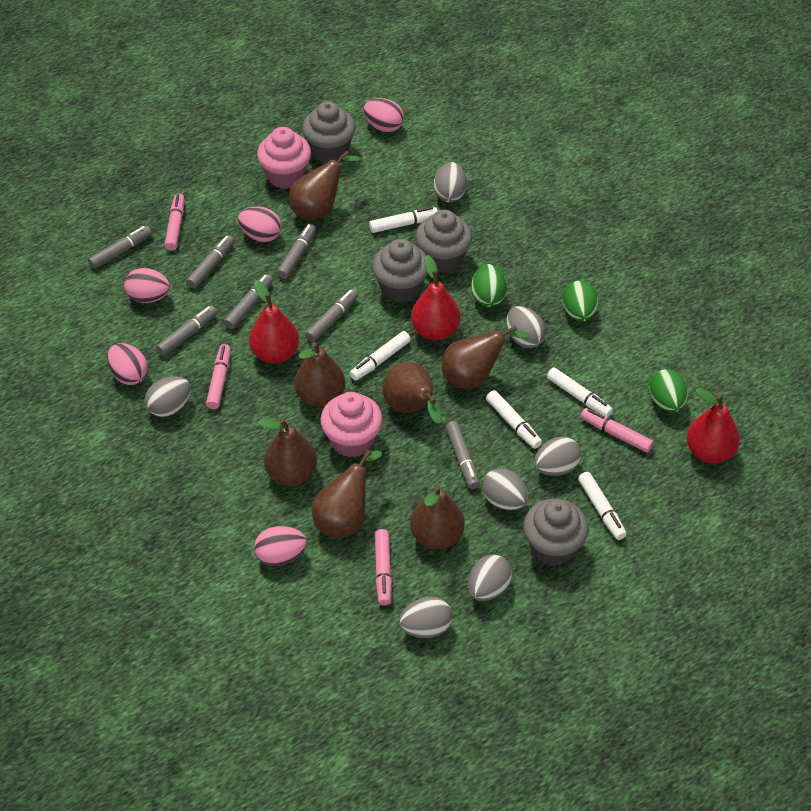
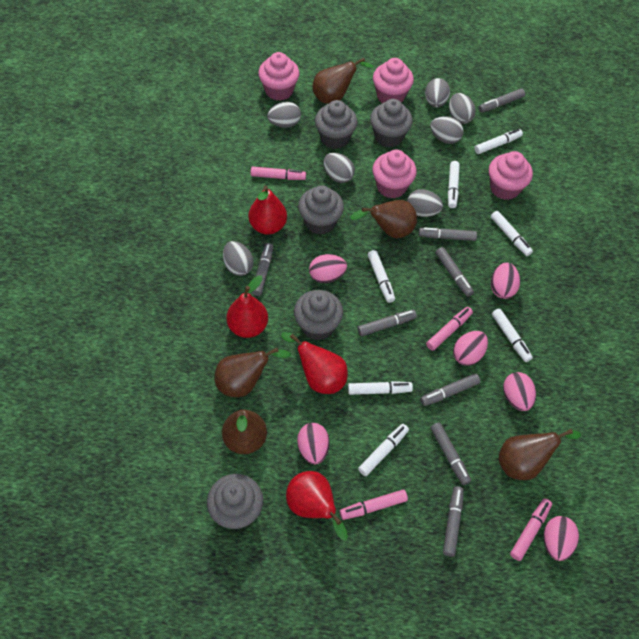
brown pear: 7 -> 5
green egg: 3 -> 0
grey cupcake: 4 -> 5
grey marker: 7 -> 8
pink cupcake: 2 -> 4
pink egg: 5 -> 6
red pear: 3 -> 4
white marker: 5 -> 7

